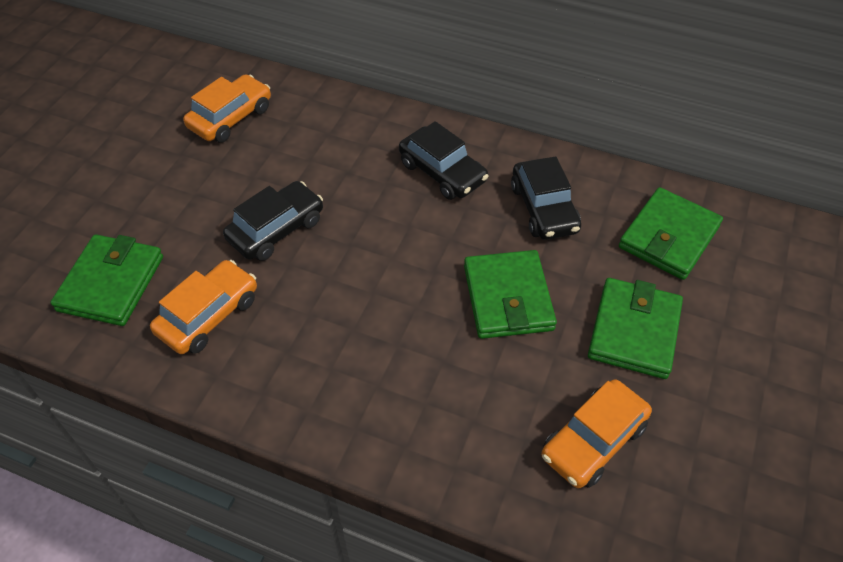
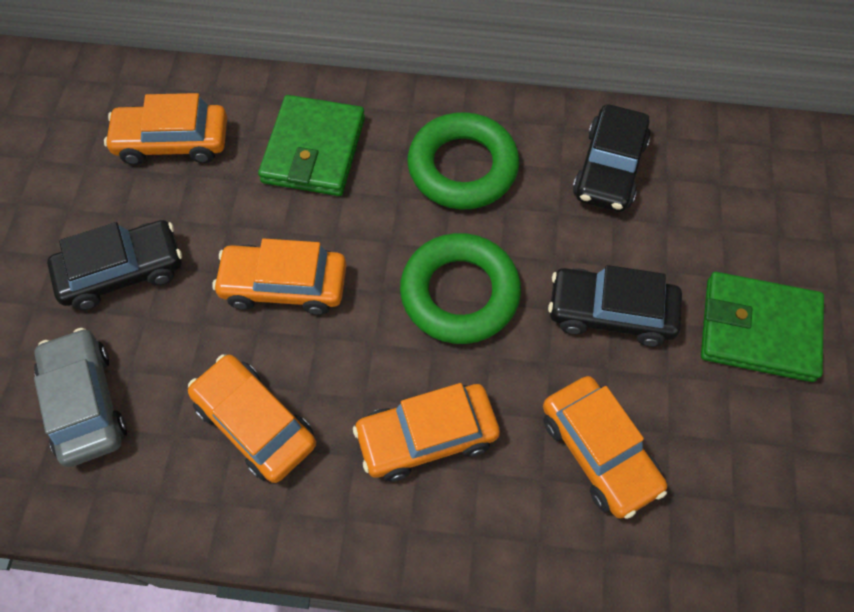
green ring: 0 -> 2
green wallet: 4 -> 2
grey car: 0 -> 1
orange car: 3 -> 5

